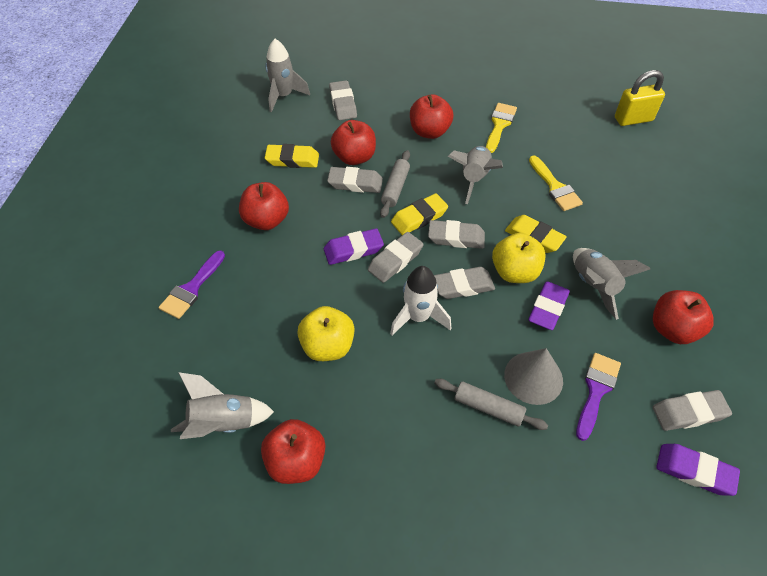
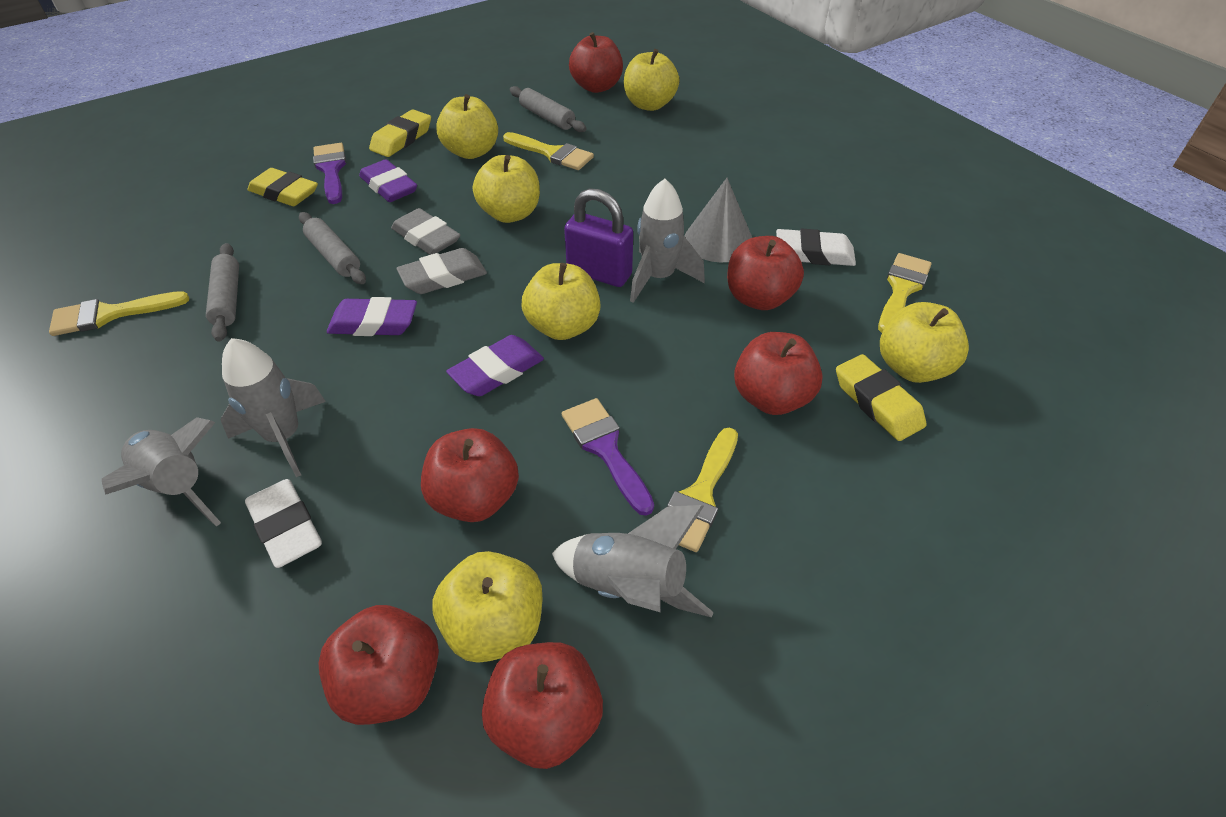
grey eraser: 6 -> 2
grey rolling pin: 2 -> 3
purple padlock: 0 -> 1
red apple: 5 -> 6
white eraser: 0 -> 2
white rocket: 1 -> 0
yellow apple: 2 -> 6
yellow brush: 2 -> 4
yellow padlock: 1 -> 0

